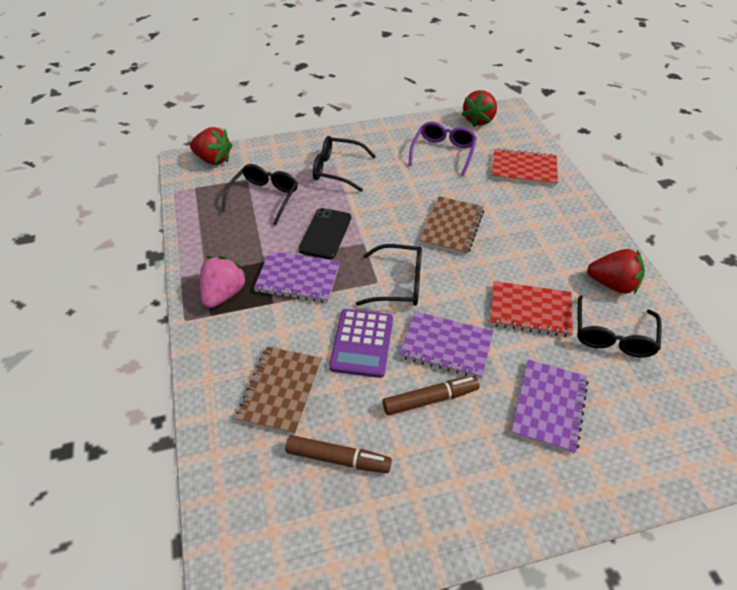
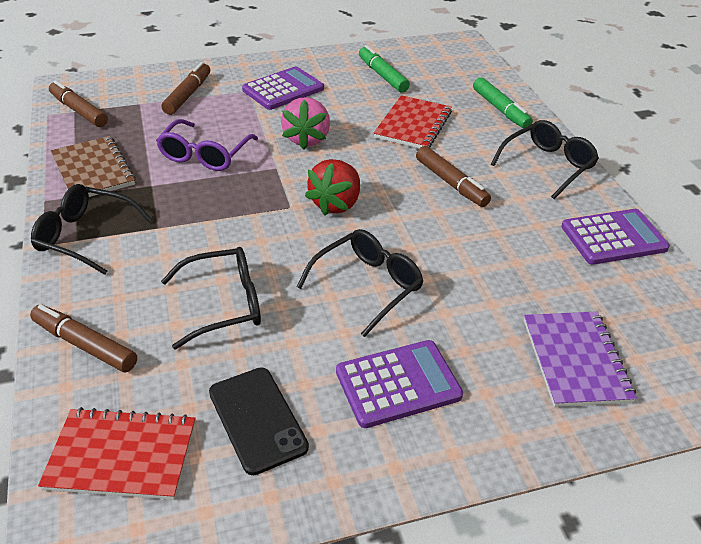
brown marker: 2 -> 4
brown notebook: 2 -> 1
green marker: 0 -> 2
purple calculator: 1 -> 3
purple notebook: 3 -> 1
red strawberry: 3 -> 1

